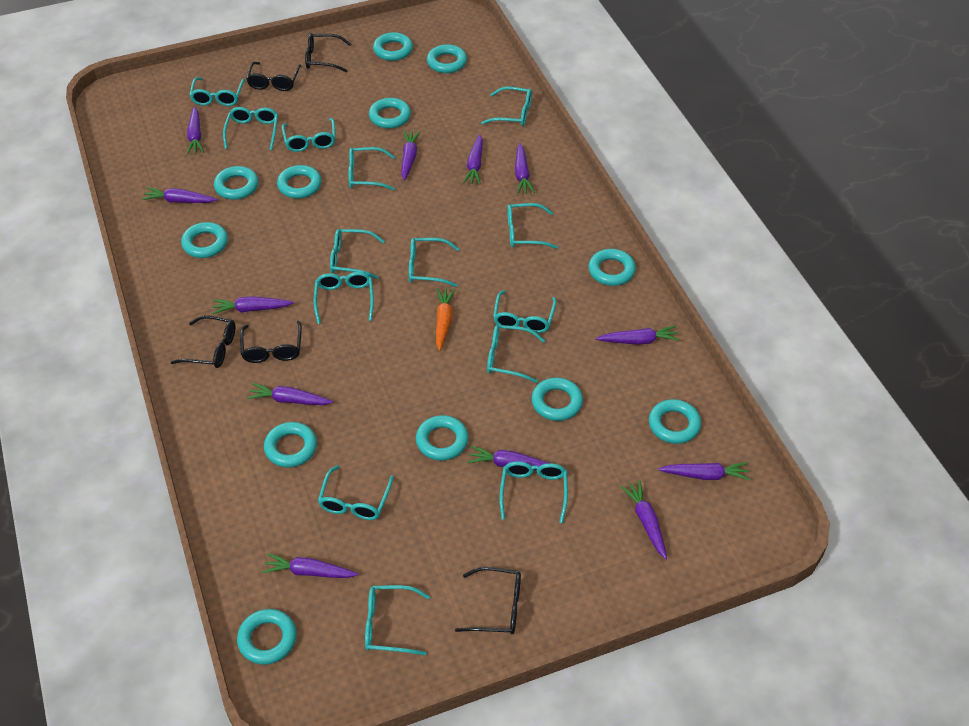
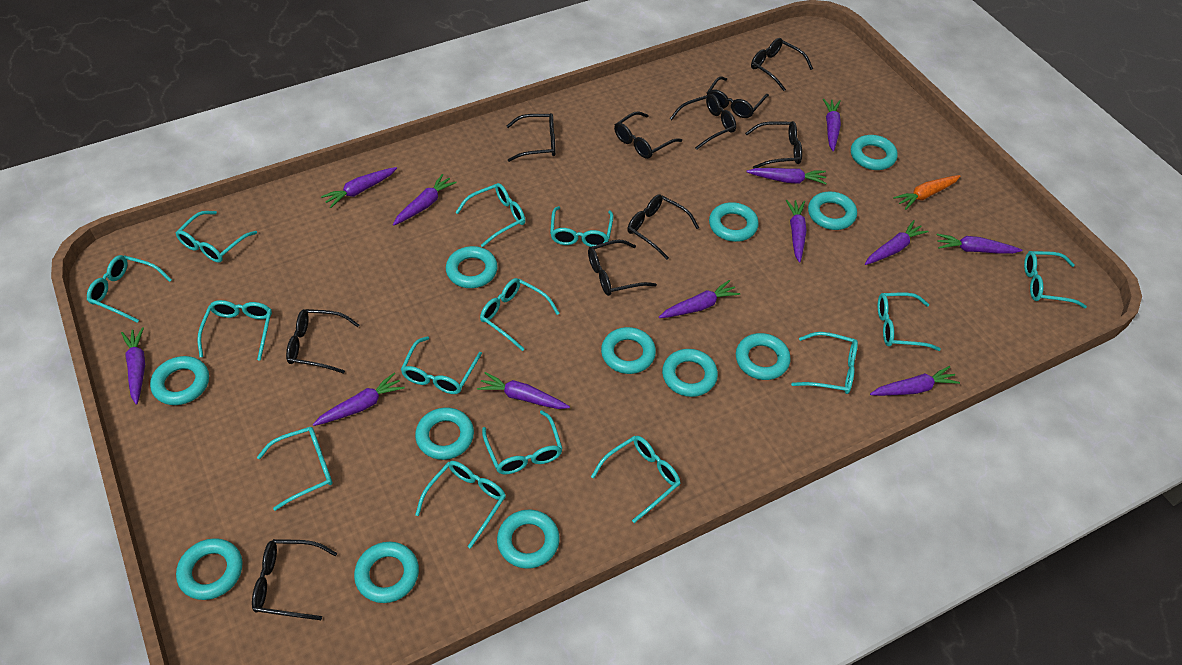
black glasses: 5 -> 10

